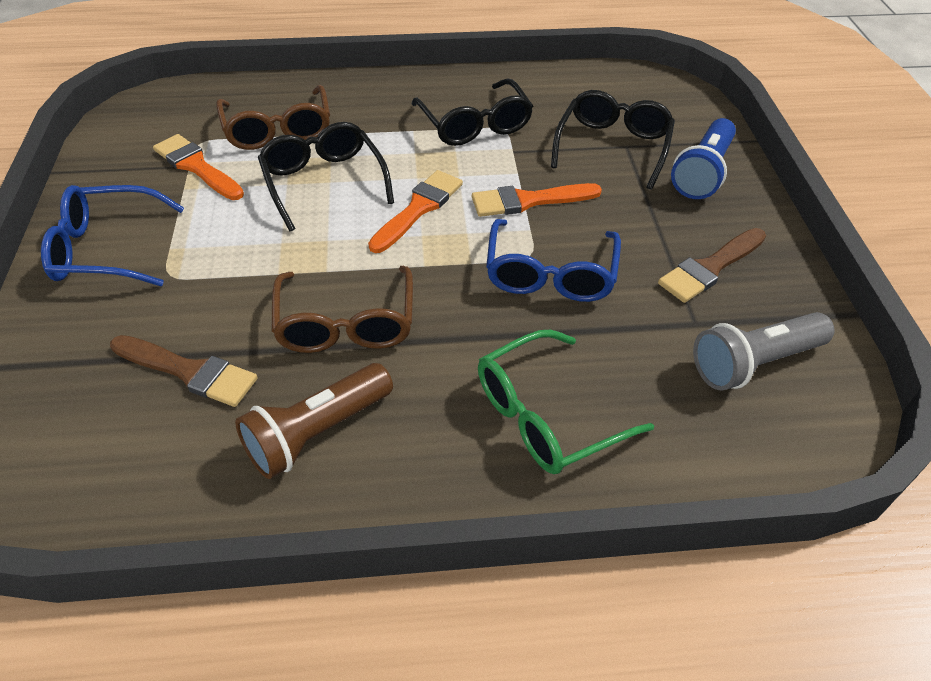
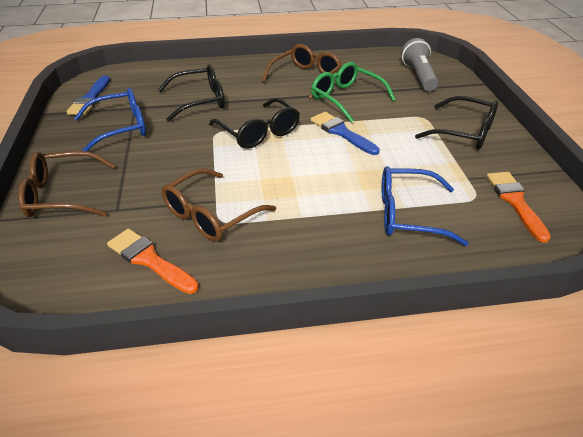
blue brush: 0 -> 2
blue flashlight: 1 -> 0
brown brush: 2 -> 0
brown flashlight: 1 -> 0
brown glasses: 2 -> 3
orange brush: 3 -> 2

